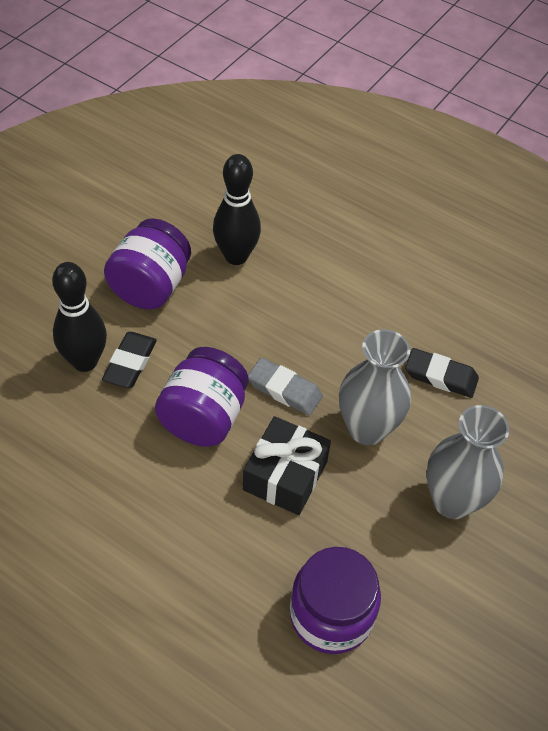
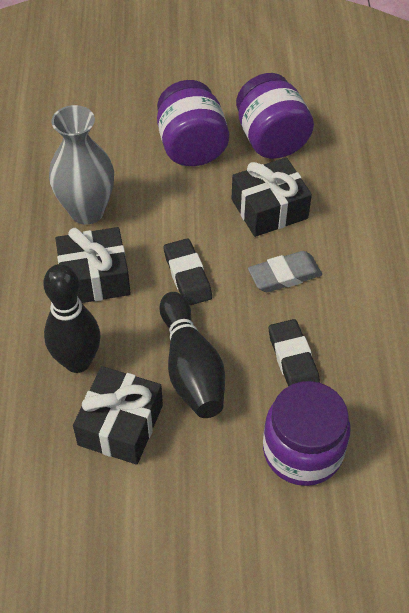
black gift: 1 -> 3
grey vase: 2 -> 1

